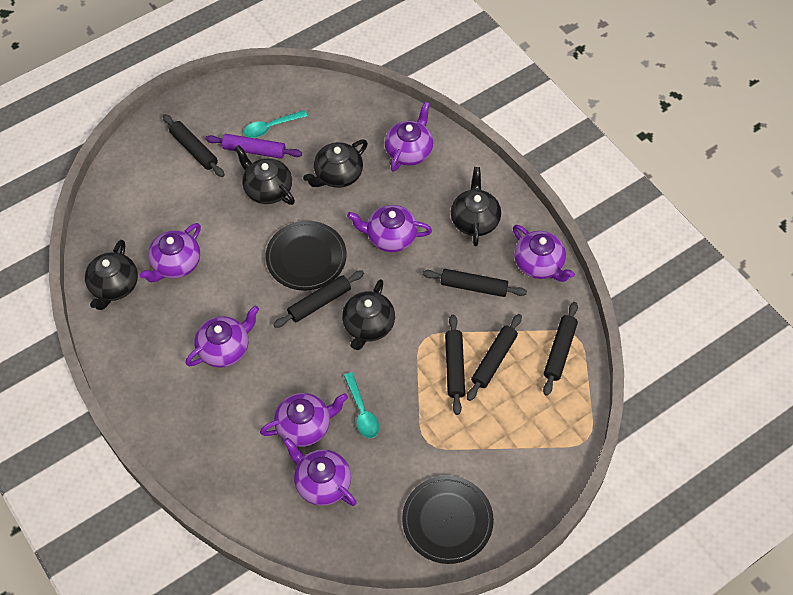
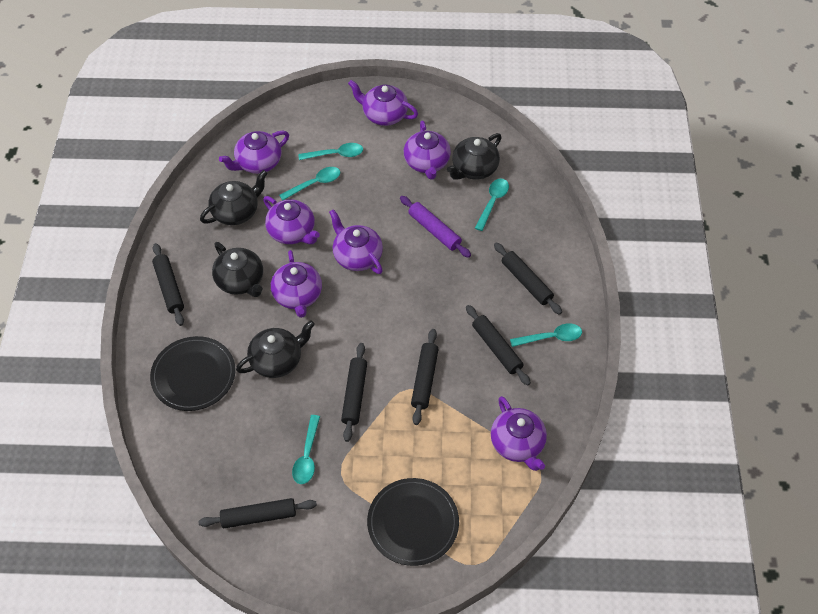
black teapot: 5 -> 4
turquoise spoon: 2 -> 5

